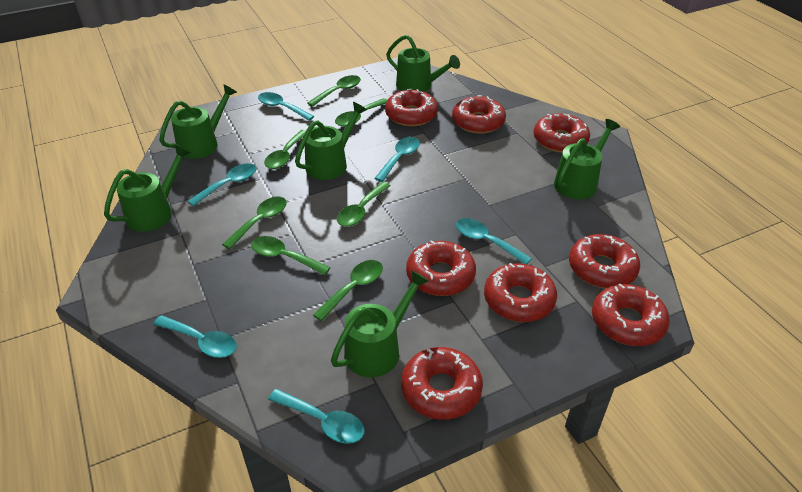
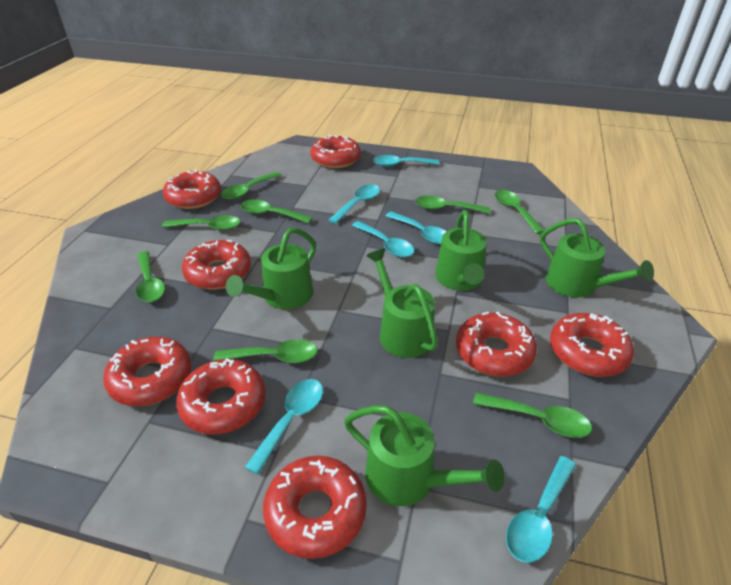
green spoon: 7 -> 8
green watering can: 6 -> 5

